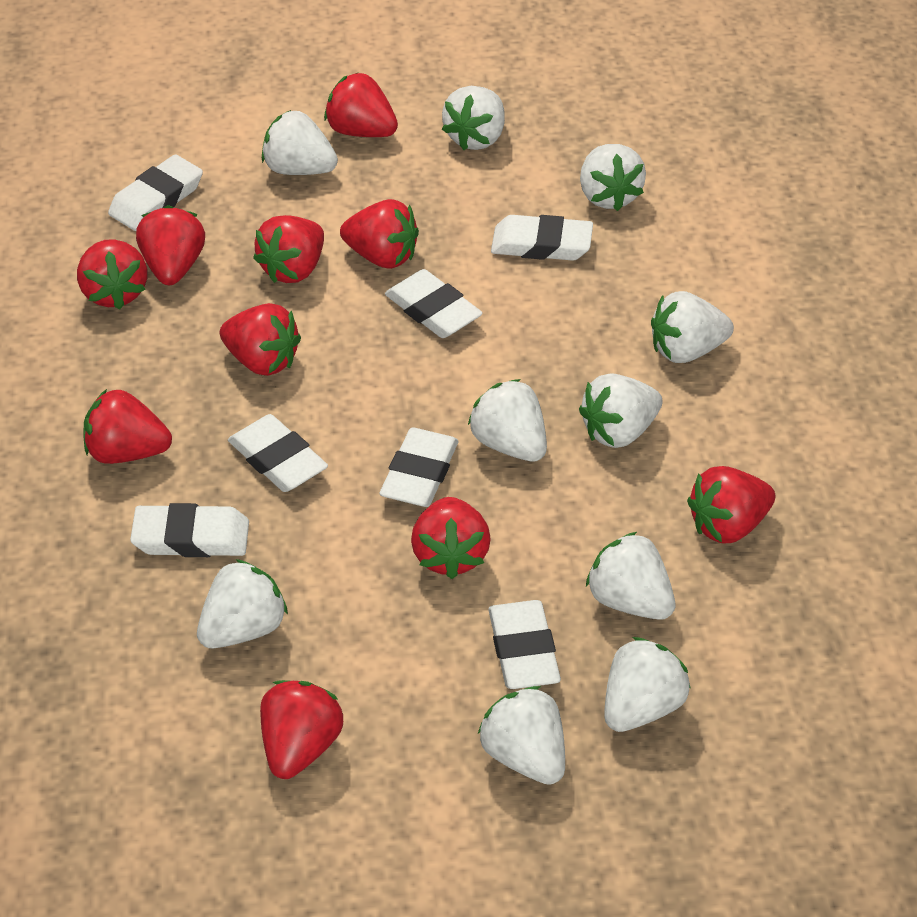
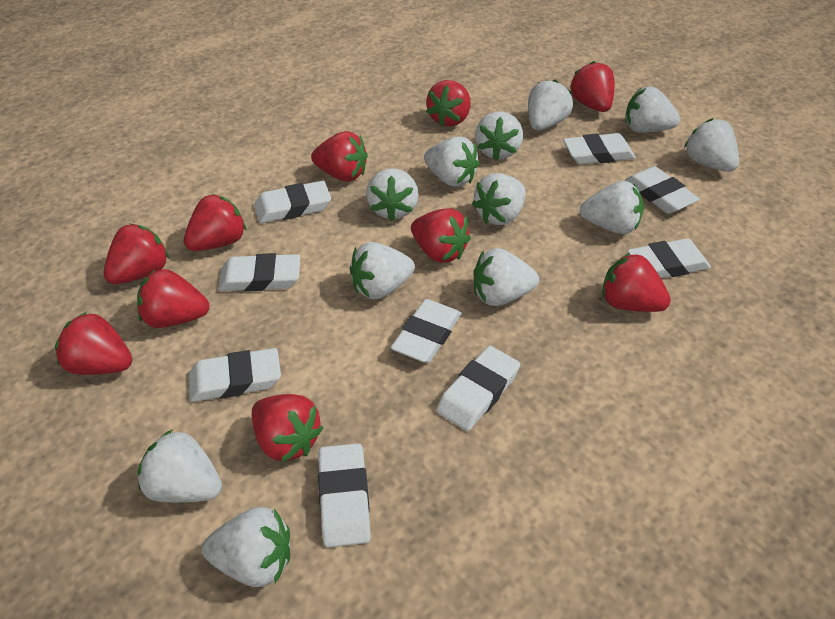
white eraser: 7 -> 9
white strawberry: 10 -> 12

